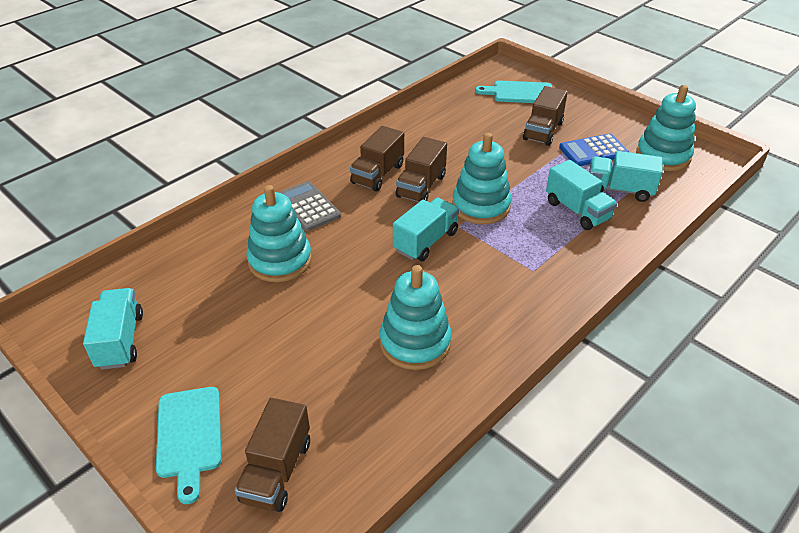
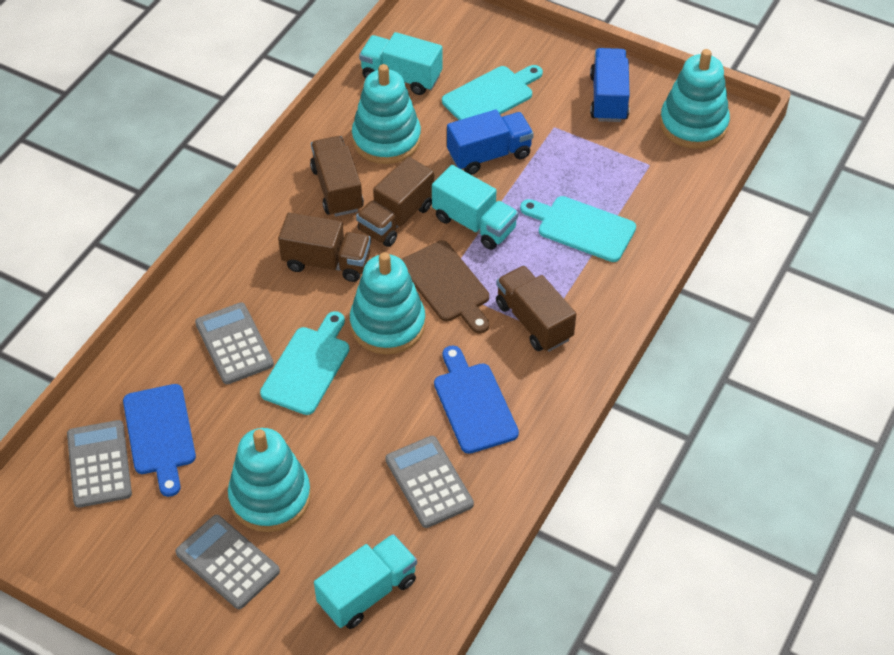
blue calculator: 1 -> 0
blue cutting board: 0 -> 2
blue truck: 0 -> 2
brown cutting board: 0 -> 1
grey calculator: 1 -> 4
turquoise cutting board: 2 -> 3
turquoise truck: 4 -> 3

